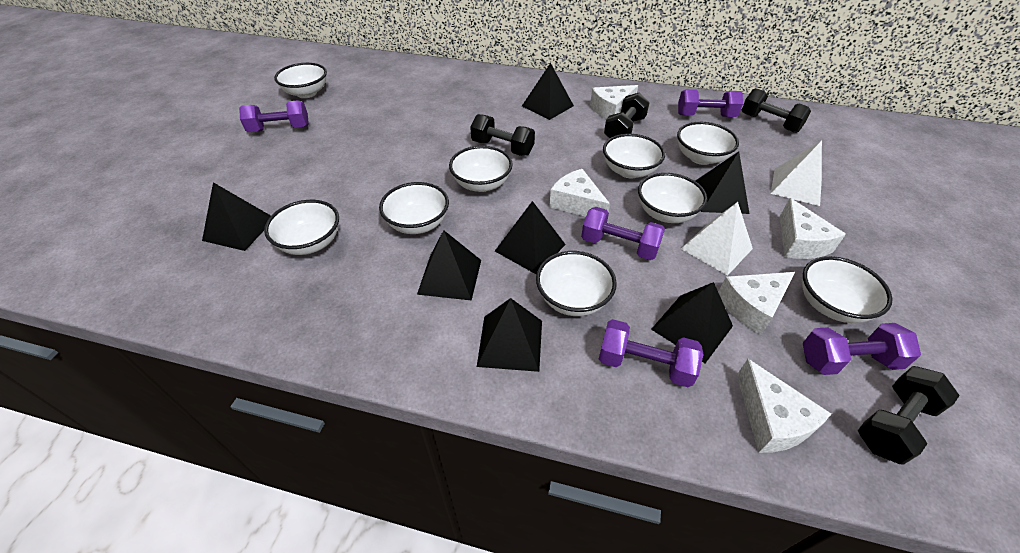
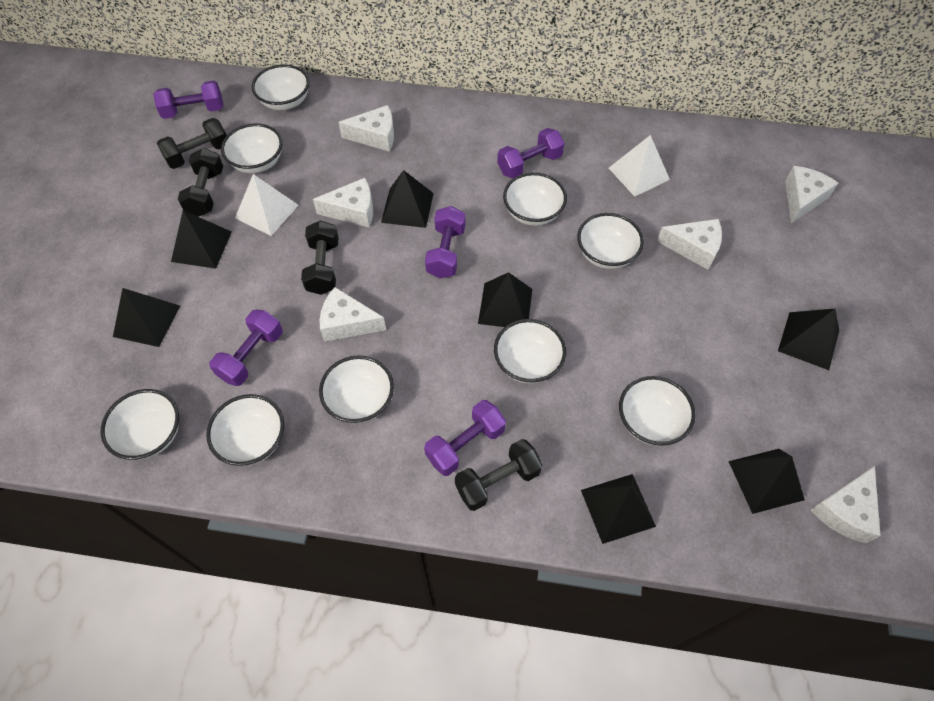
white cheese: 5 -> 6

